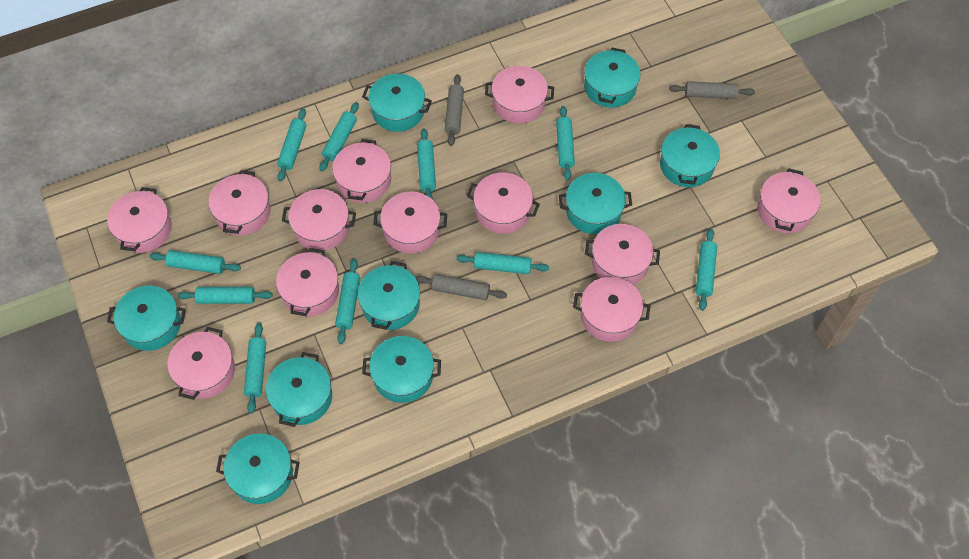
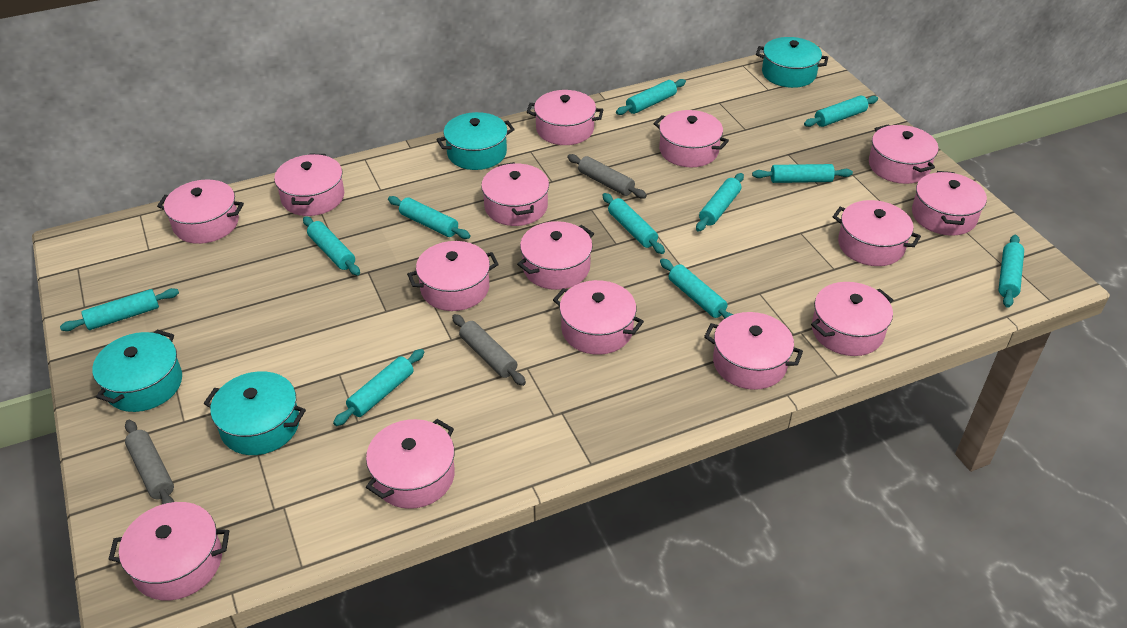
pink pot: 12 -> 15
turquoise pot: 9 -> 4
turquoise rolling pin: 10 -> 11

